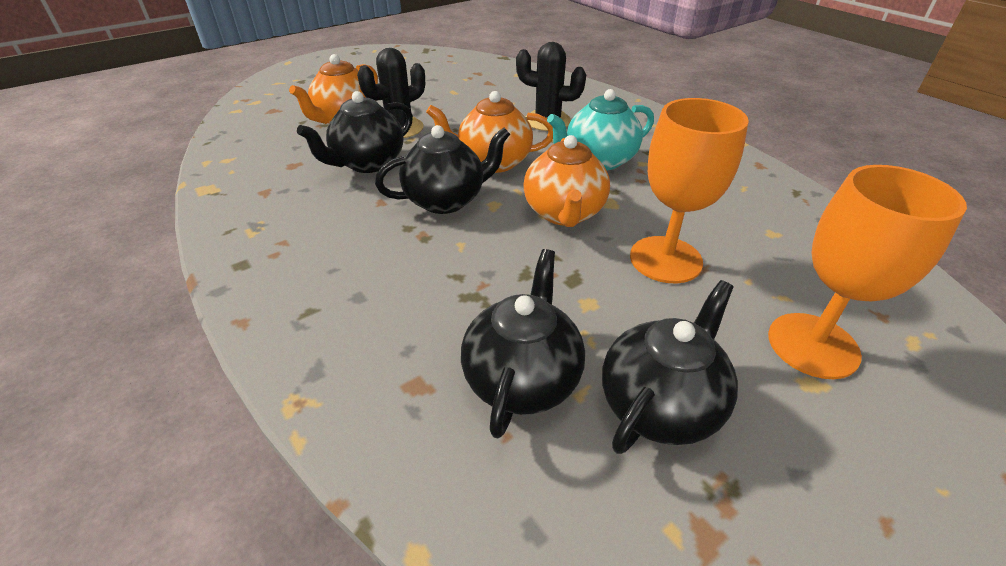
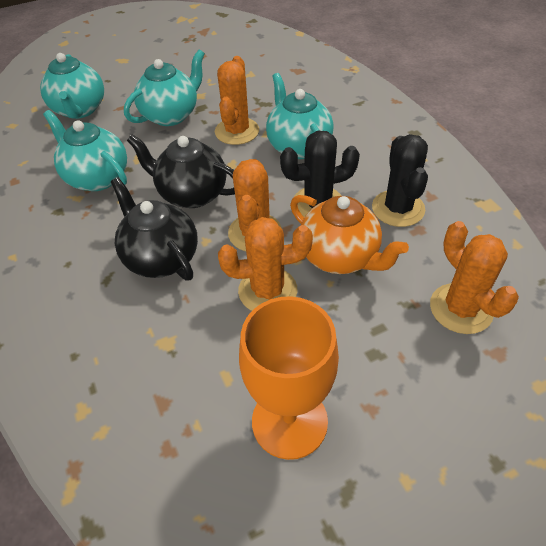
black teapot: 4 -> 2
orange cactus: 0 -> 4
orange goblet: 2 -> 1
orange teapot: 3 -> 1
turquoise teapot: 1 -> 4

